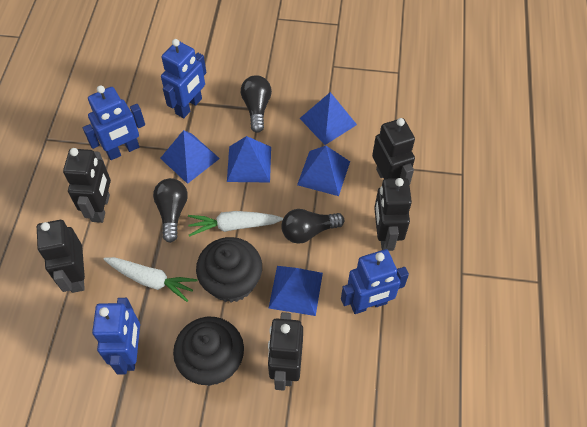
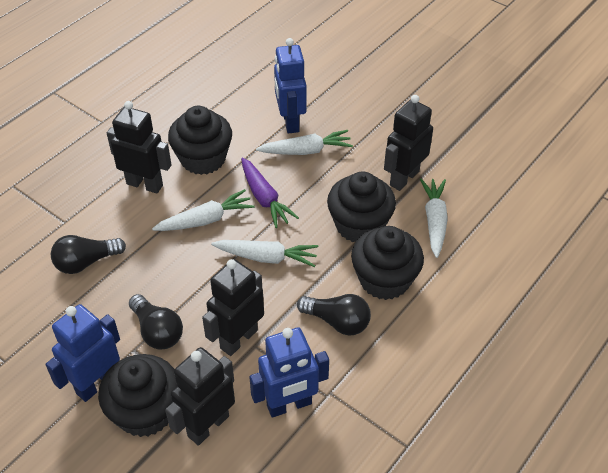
black cupcake: 2 -> 4
black robot: 5 -> 4
blue pyramid: 5 -> 0
blue robot: 4 -> 3
purple carrot: 0 -> 1
white carrot: 2 -> 4

